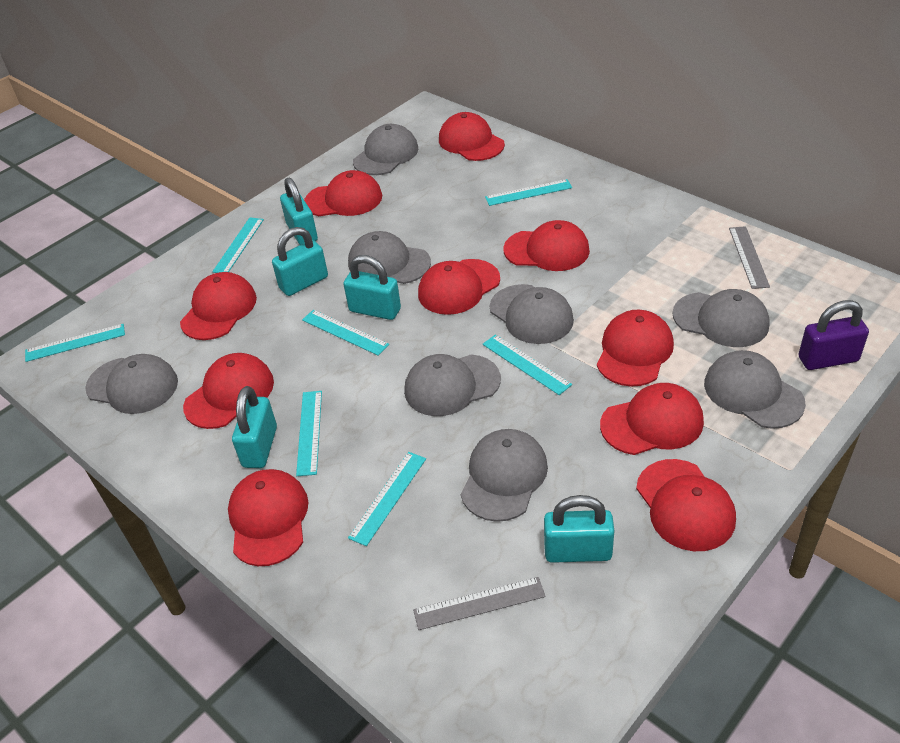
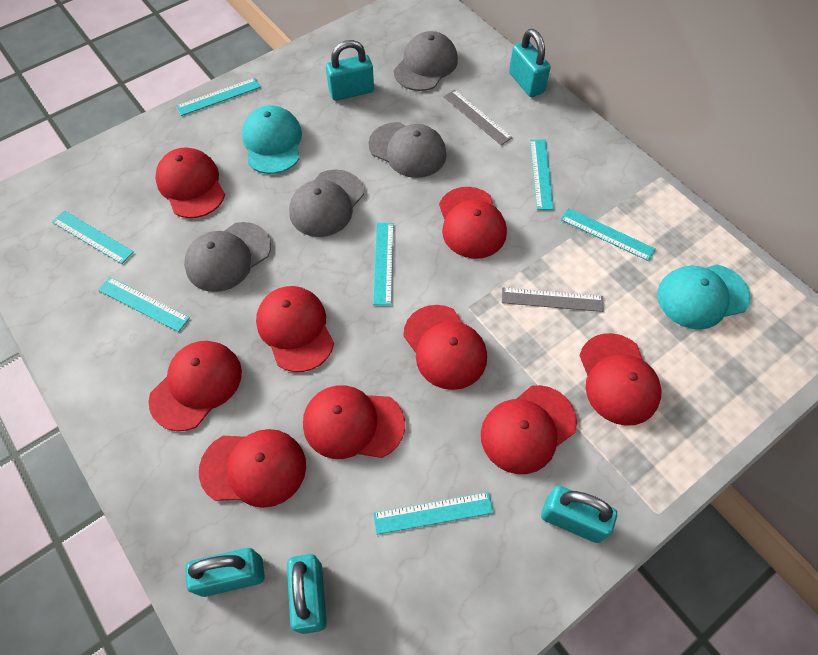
grey cap: 8 -> 4
purple padlock: 1 -> 0
red cap: 10 -> 9
turquoise cap: 0 -> 2

